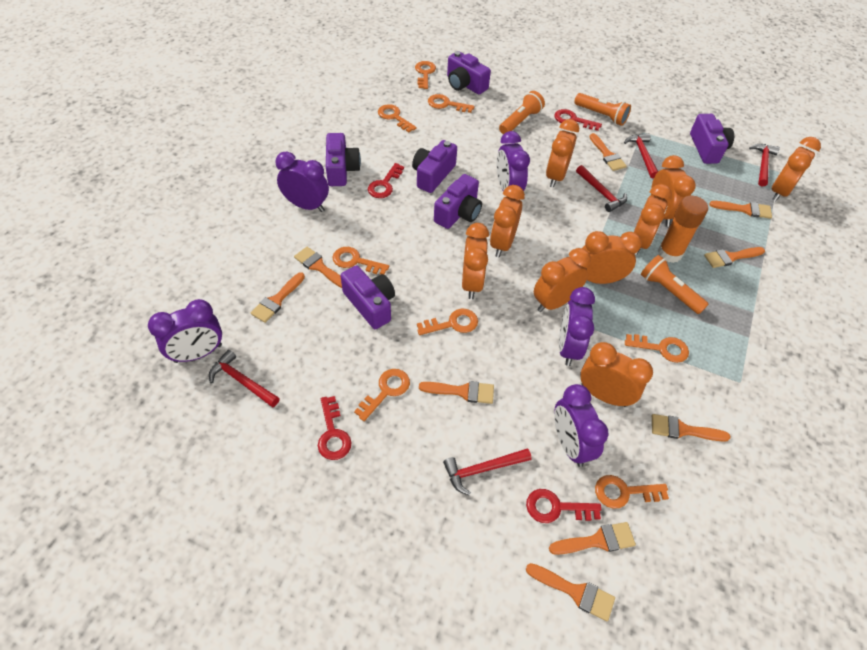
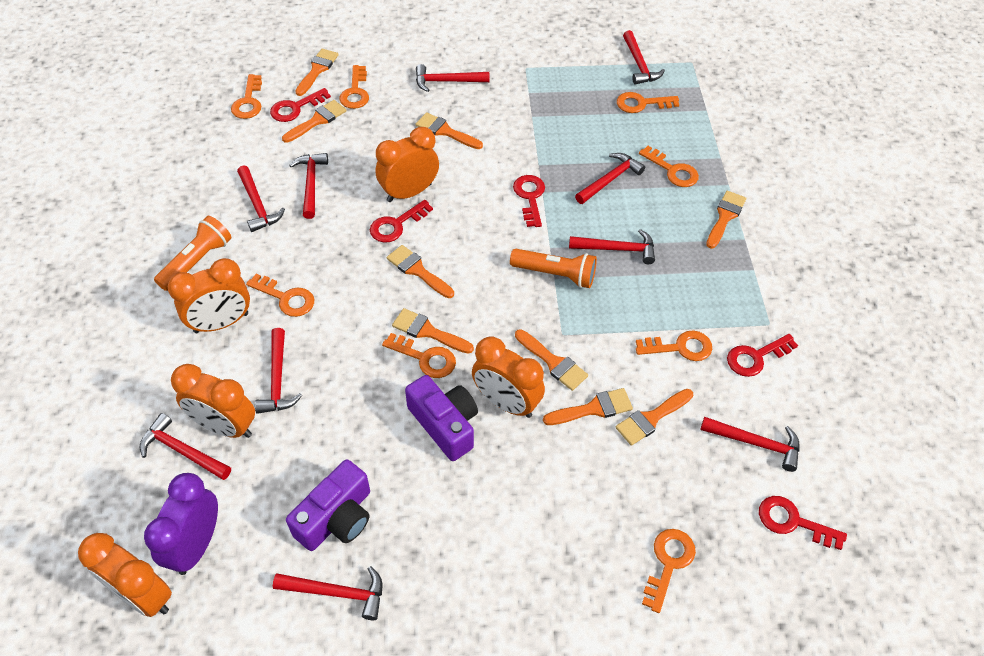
orange clock: 9 -> 5
orange flashlight: 3 -> 2
orange glue stick: 1 -> 0
purple camera: 6 -> 2
purple clock: 5 -> 1
red hammer: 5 -> 10
red key: 4 -> 5

